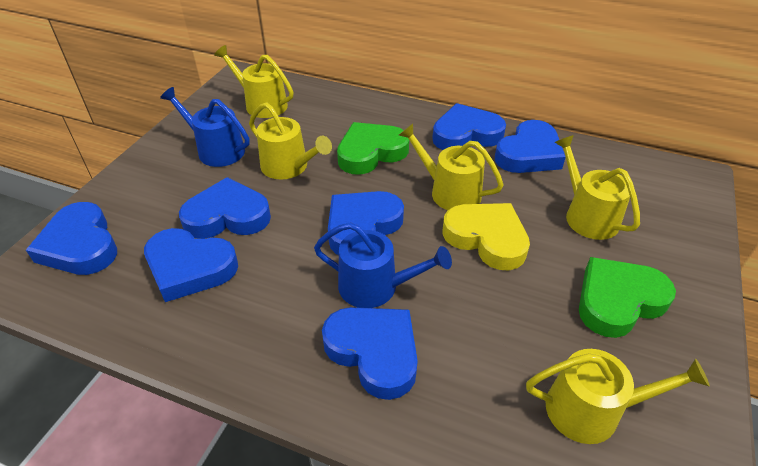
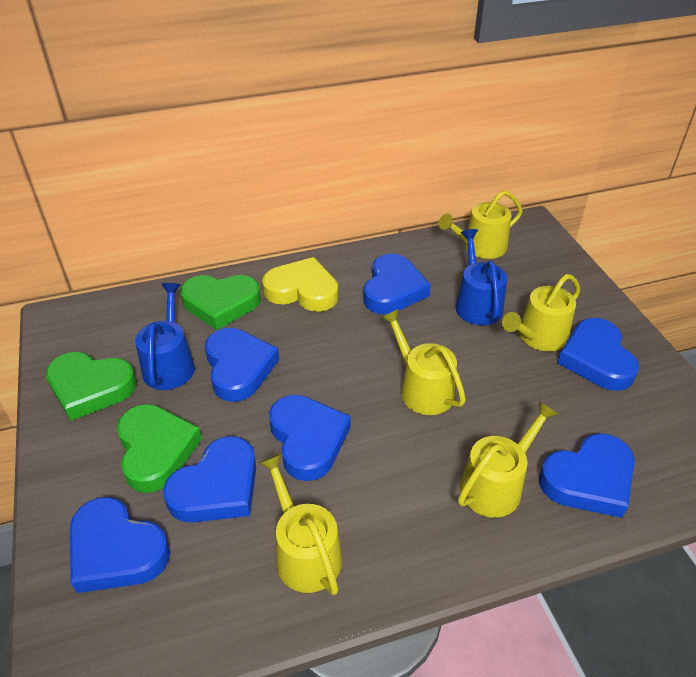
green heart: 2 -> 3

